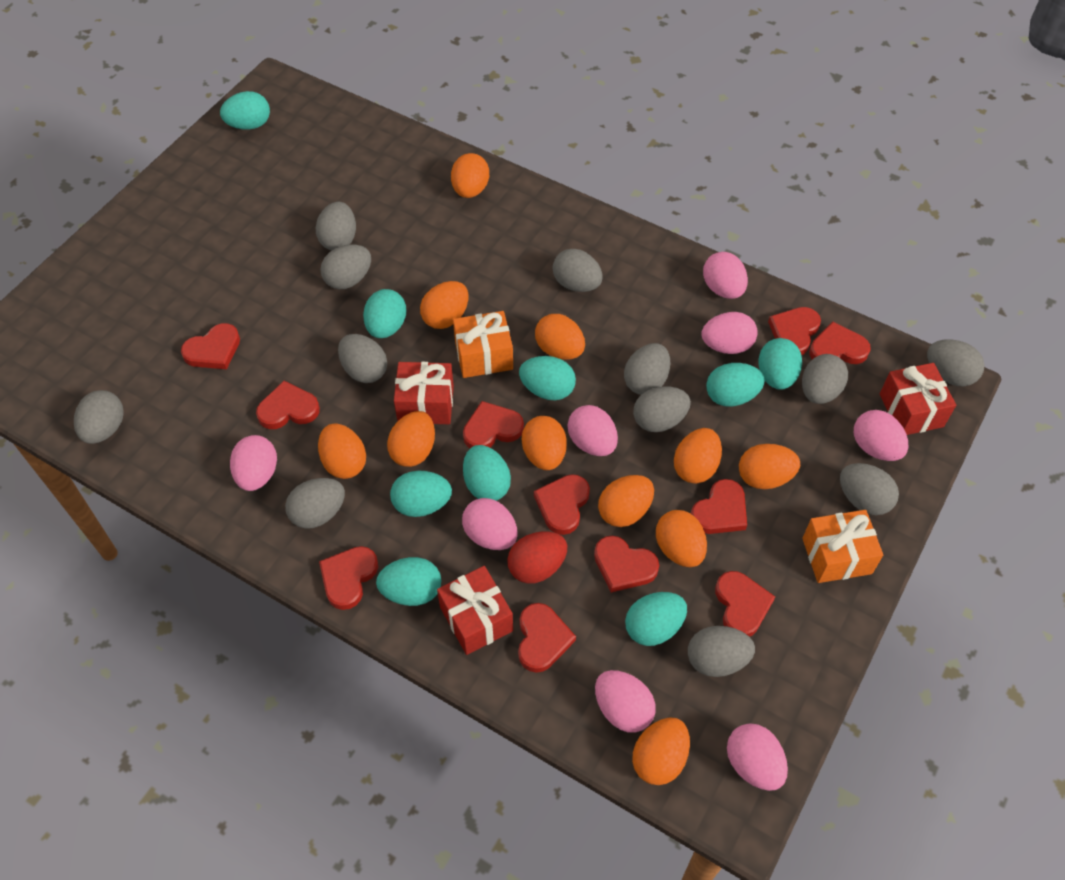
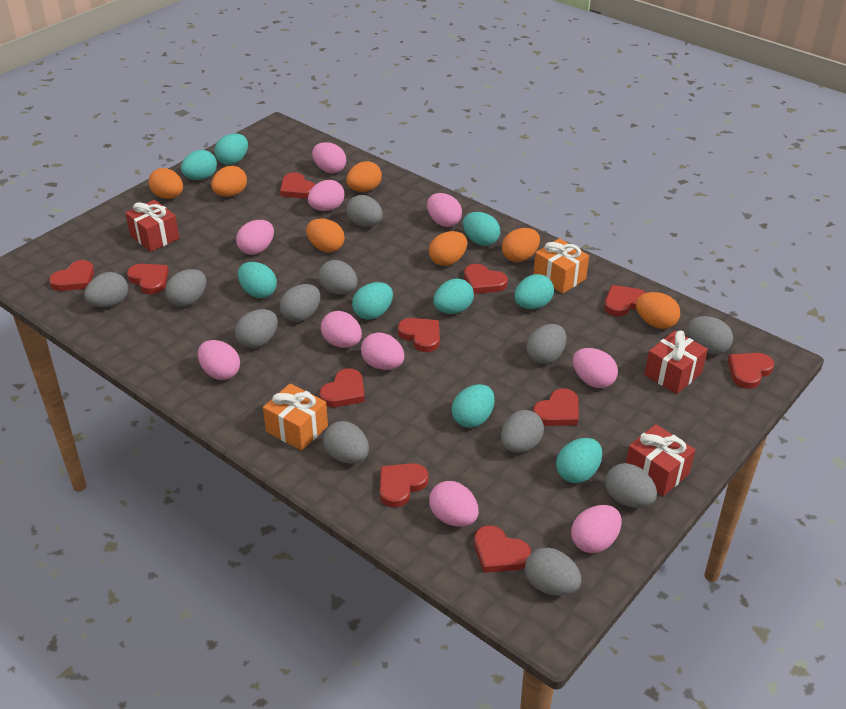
orange egg: 11 -> 7
pink egg: 8 -> 10
red egg: 1 -> 0

